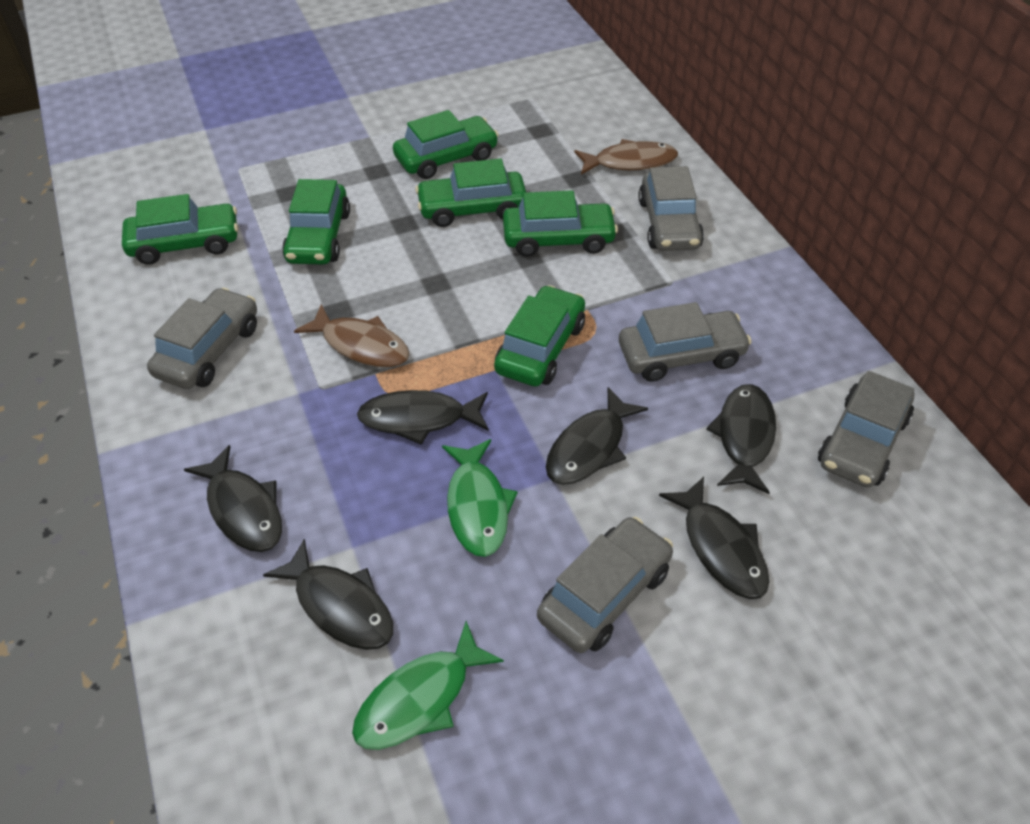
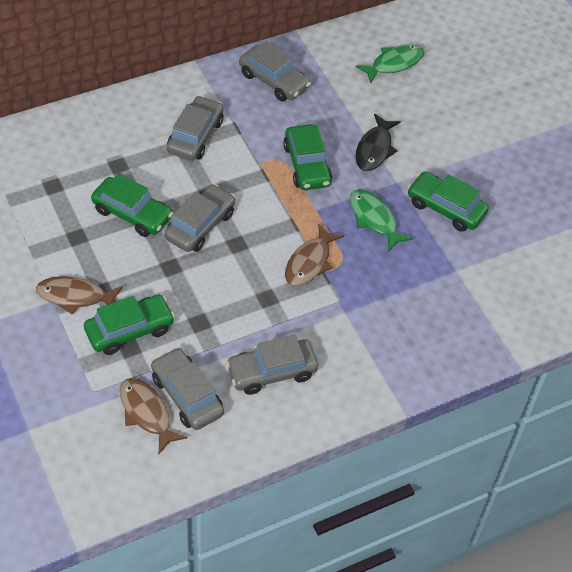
black fish: 6 -> 1
brown fish: 2 -> 3
green car: 6 -> 4

